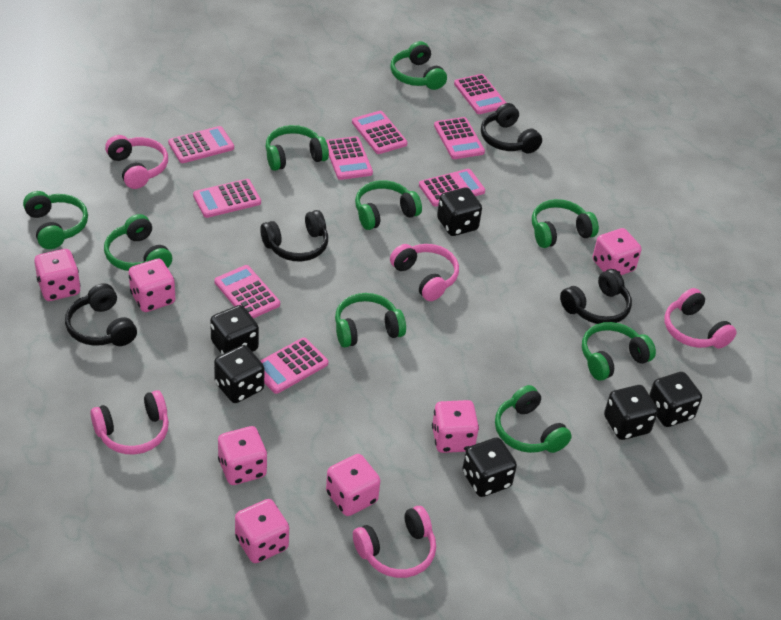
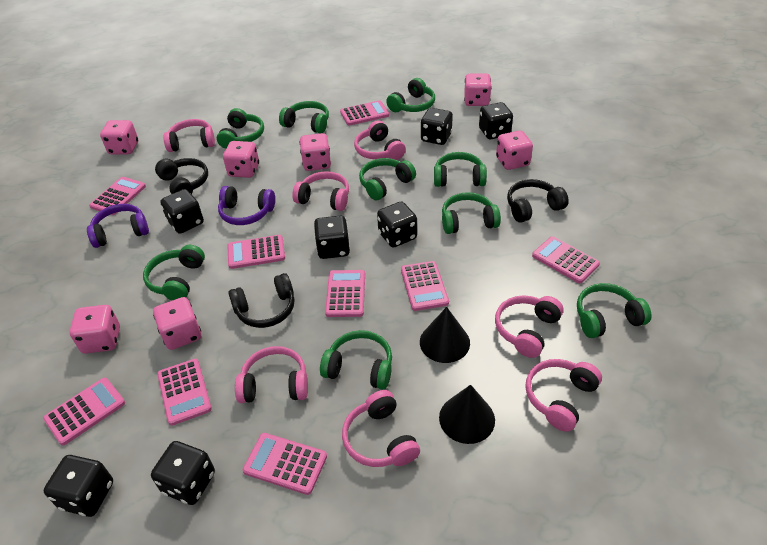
black cone: 0 -> 2
black dice: 6 -> 7
black headphones: 4 -> 3
pink headphones: 5 -> 7
purple headphones: 0 -> 2

